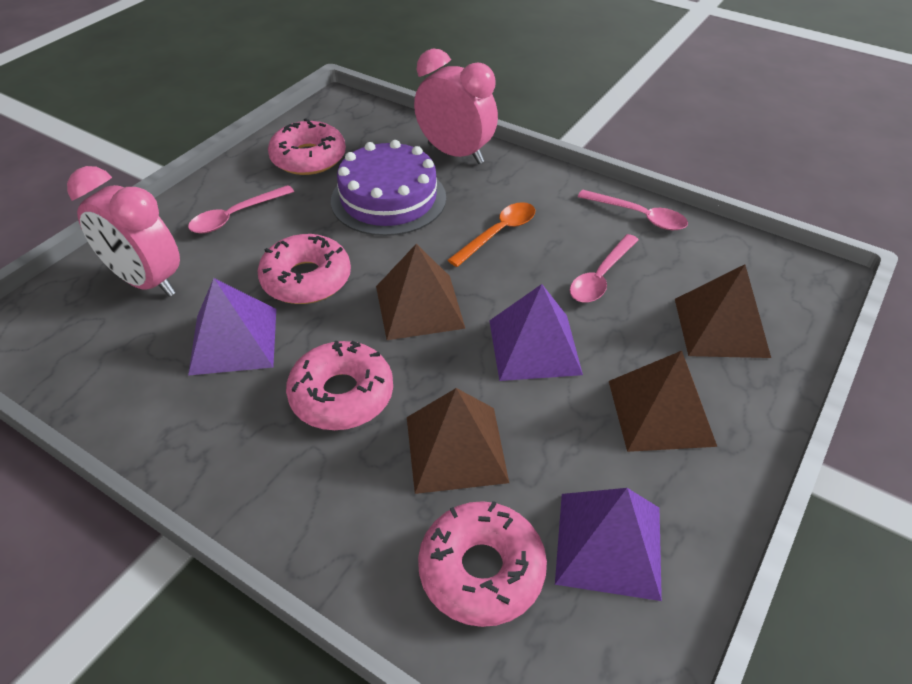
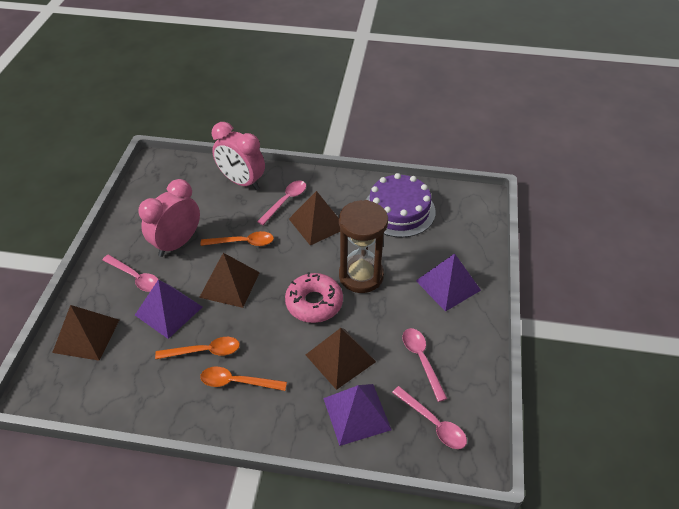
brown hourglass: 0 -> 1
orange spoon: 1 -> 3
pink donut: 4 -> 1
pink spoon: 3 -> 4

